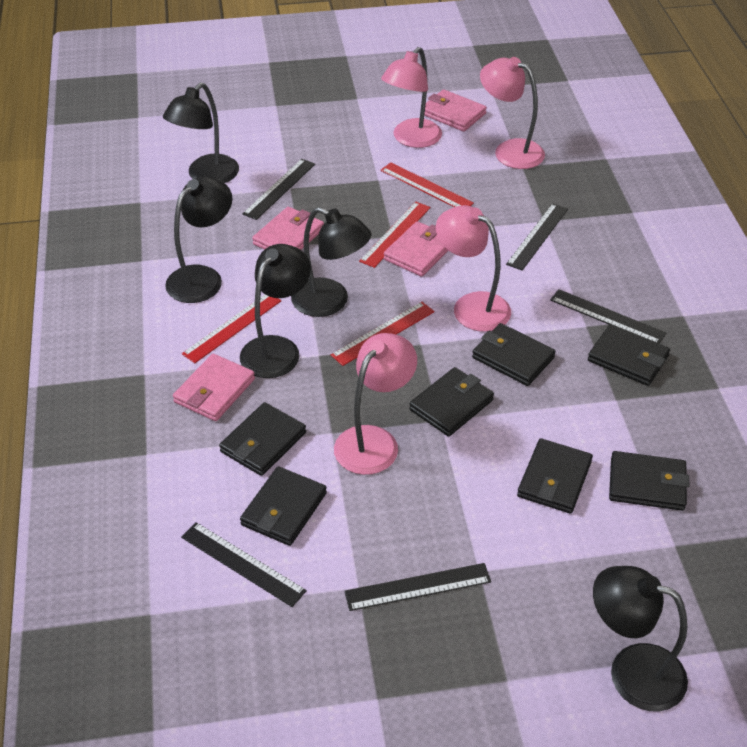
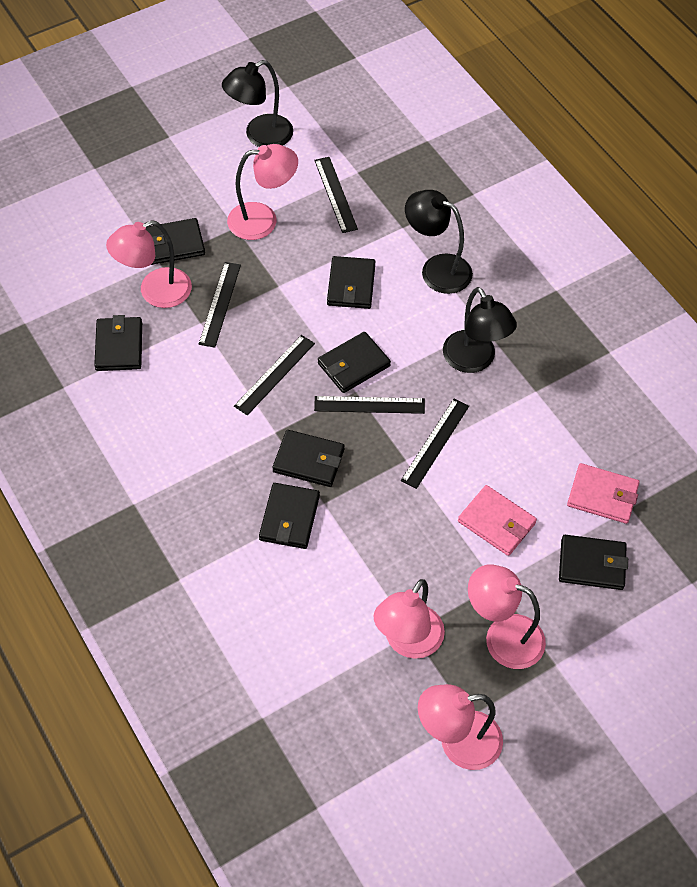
black lamp: 5 -> 3
pink lamp: 4 -> 5
pink wallet: 4 -> 2
red ruler: 4 -> 0

